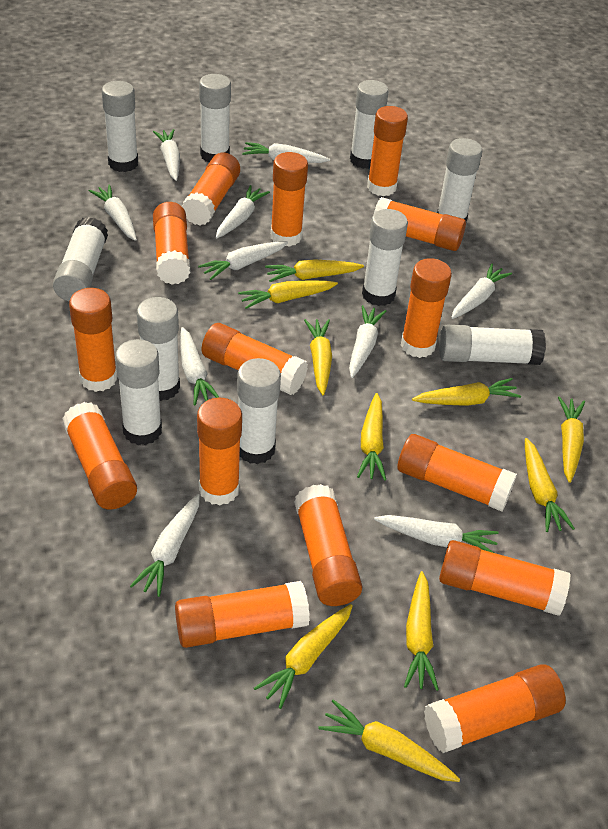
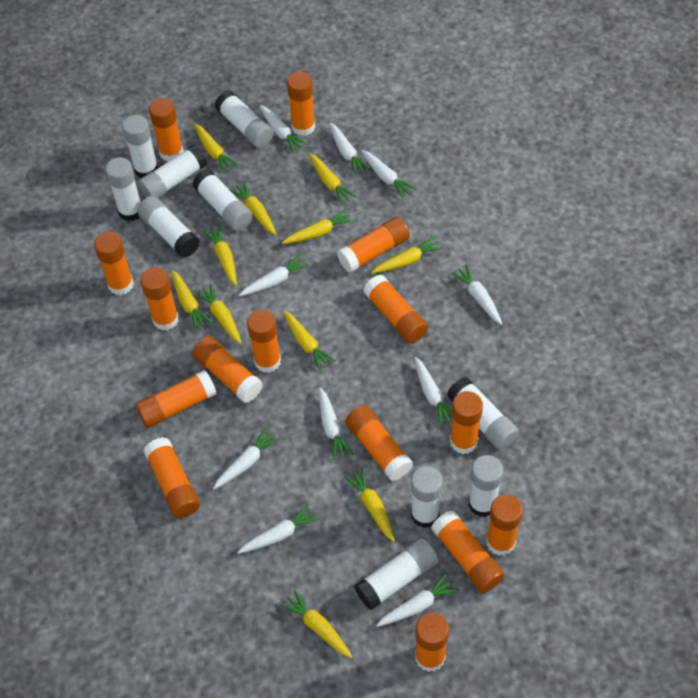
yellow carrot: 10 -> 11

